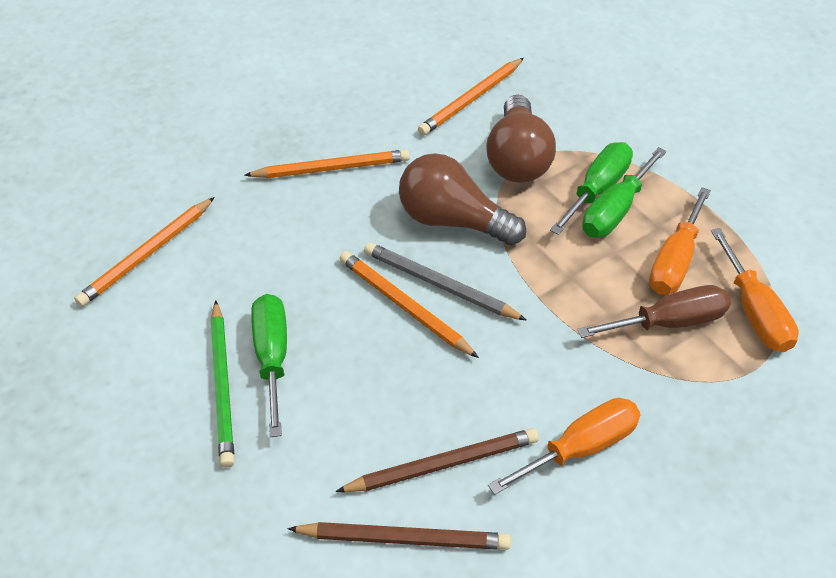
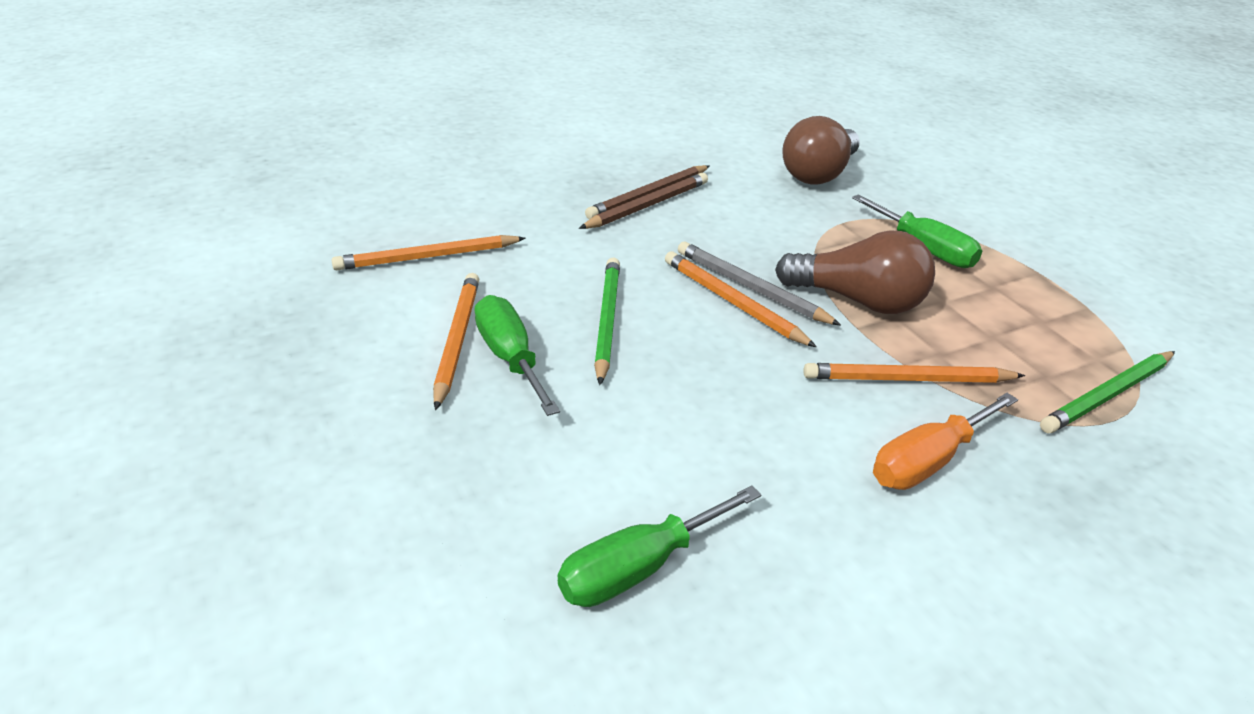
brown screwdriver: 1 -> 0
green pencil: 1 -> 2
orange screwdriver: 3 -> 1

